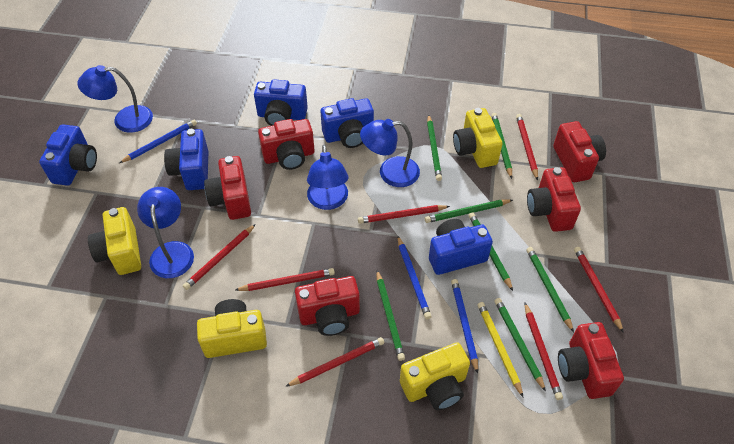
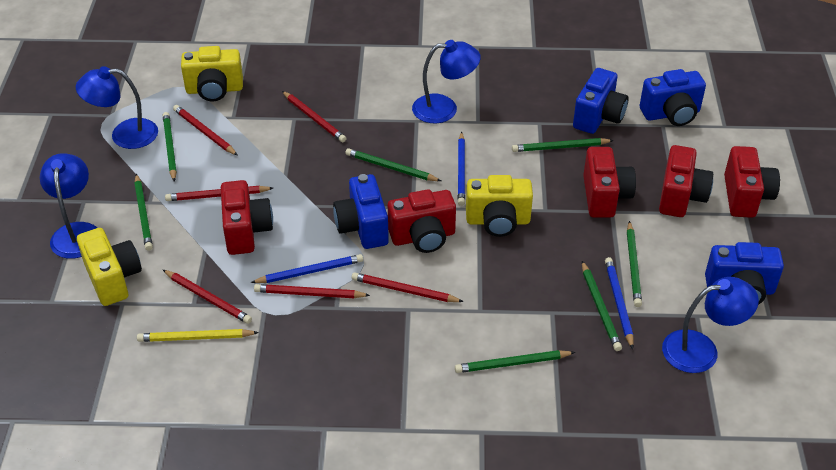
blue camera: 5 -> 4
red camera: 6 -> 5
red pencil: 7 -> 6
yellow camera: 4 -> 3

